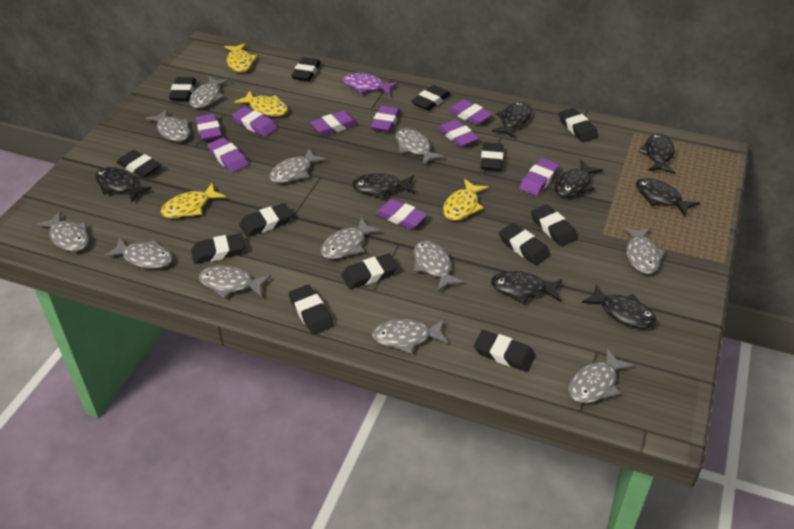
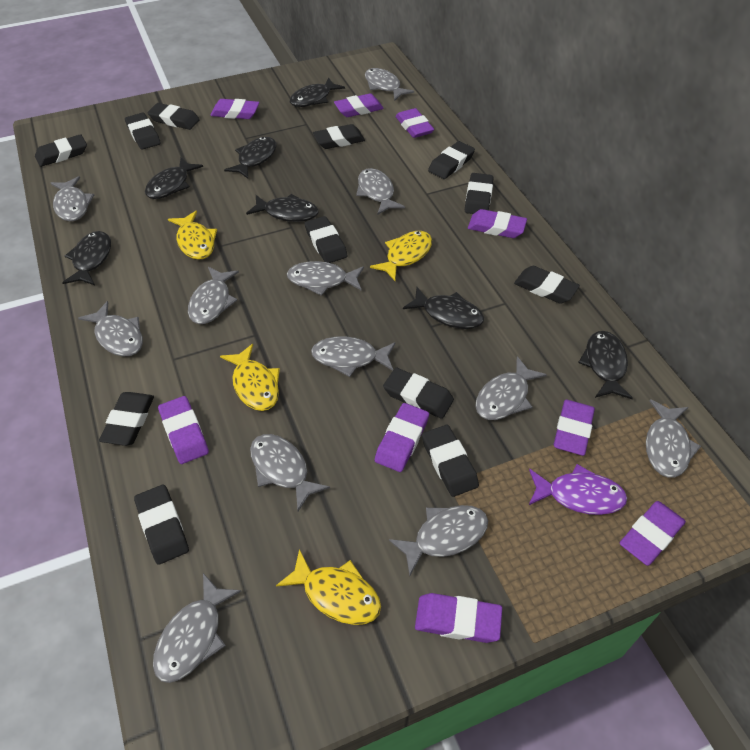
black eraser: 13 -> 12
black fish: 8 -> 7

